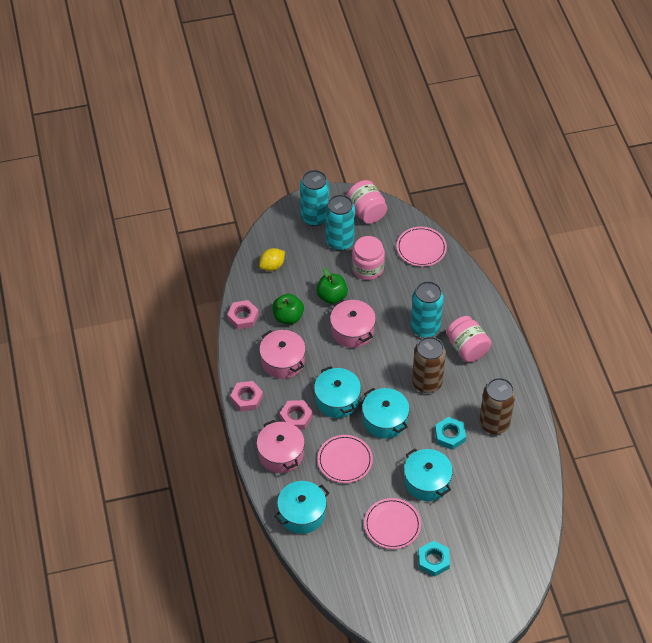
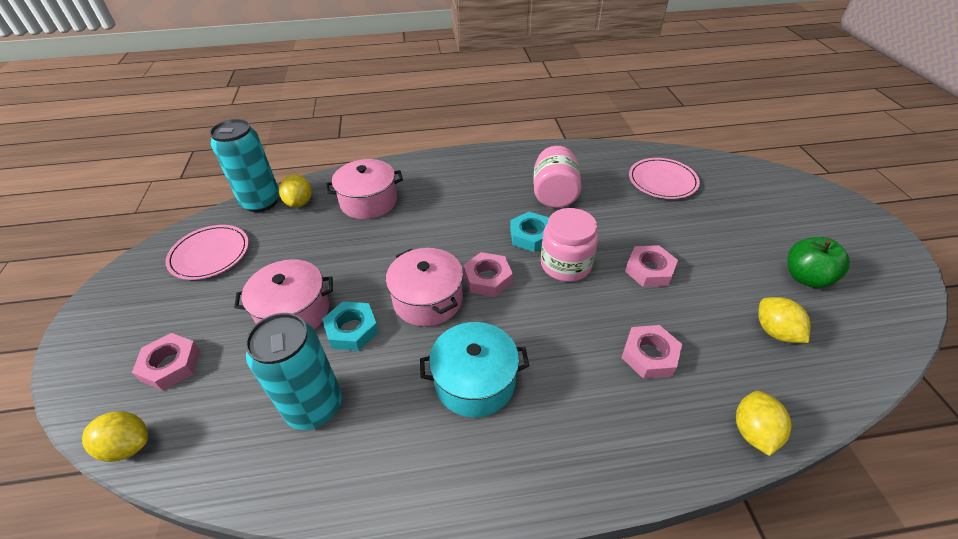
brown can: 2 -> 0
green apple: 2 -> 1
pink jar: 3 -> 2
pink nut: 3 -> 4
pink plate: 3 -> 2
turquoise can: 3 -> 2
turquoise pot: 4 -> 1
yellow lemon: 1 -> 4

